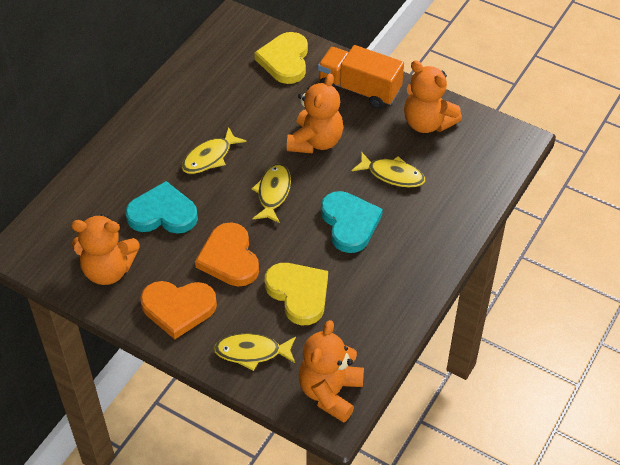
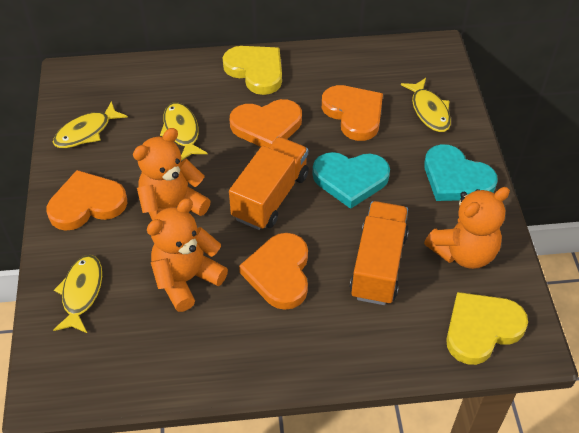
orange heart: 2 -> 4
orange teddy bear: 4 -> 3
orange truck: 1 -> 2

